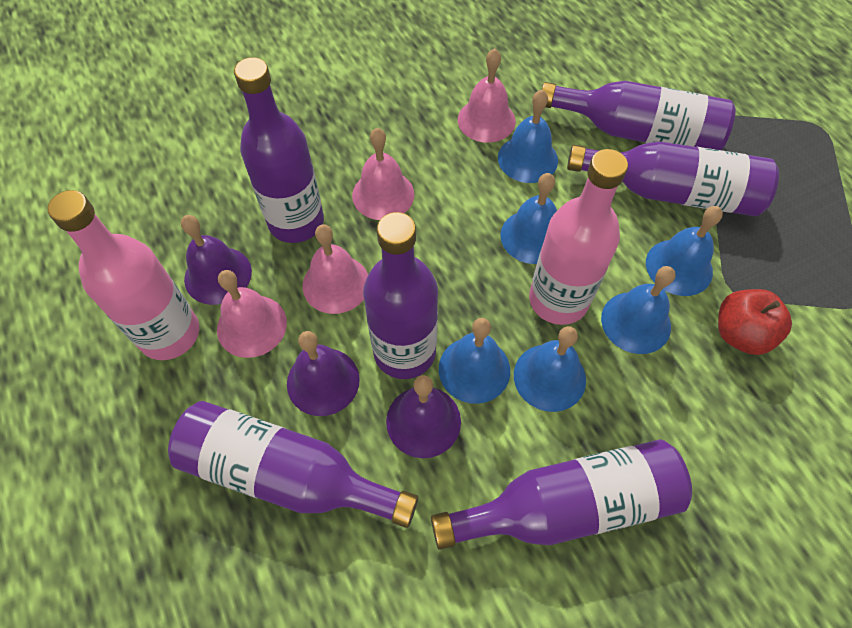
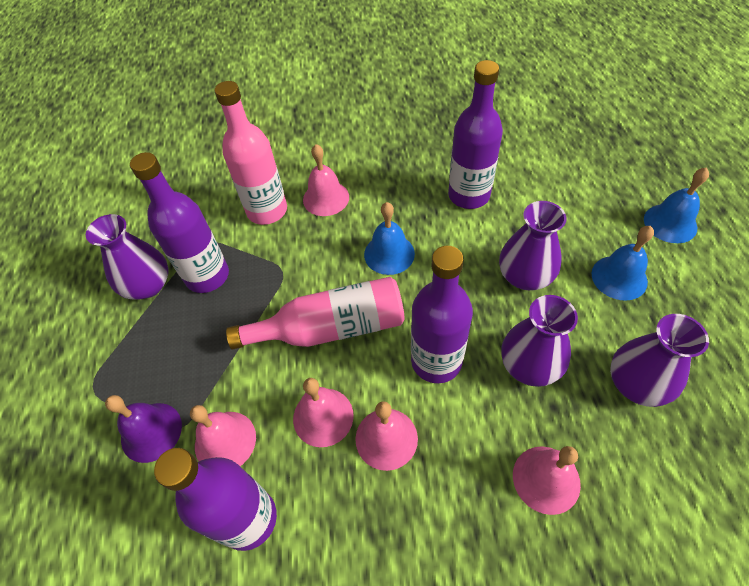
blue bell: 6 -> 3
pink bell: 4 -> 5
purple bell: 3 -> 1
purple bottle: 6 -> 4
purple vase: 0 -> 4
red apple: 1 -> 0

